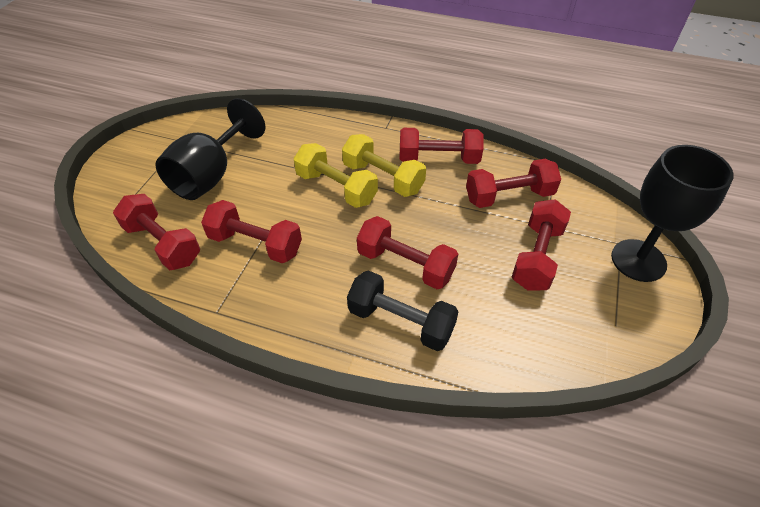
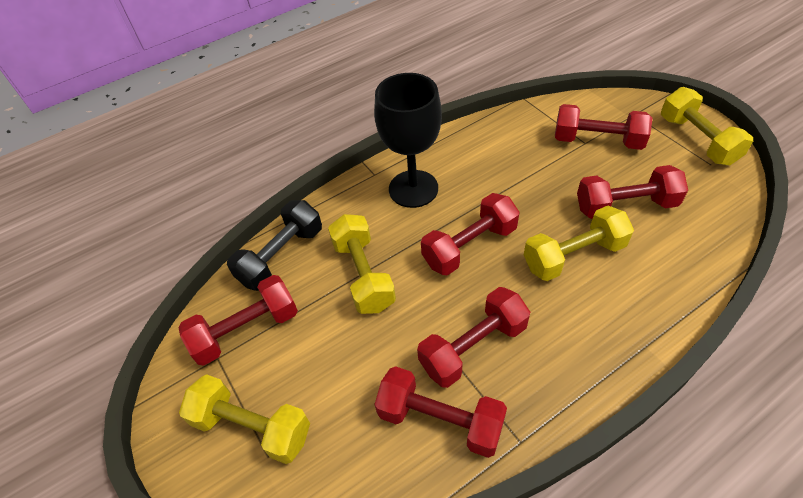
black goblet: 2 -> 1
yellow dumbbell: 2 -> 4

